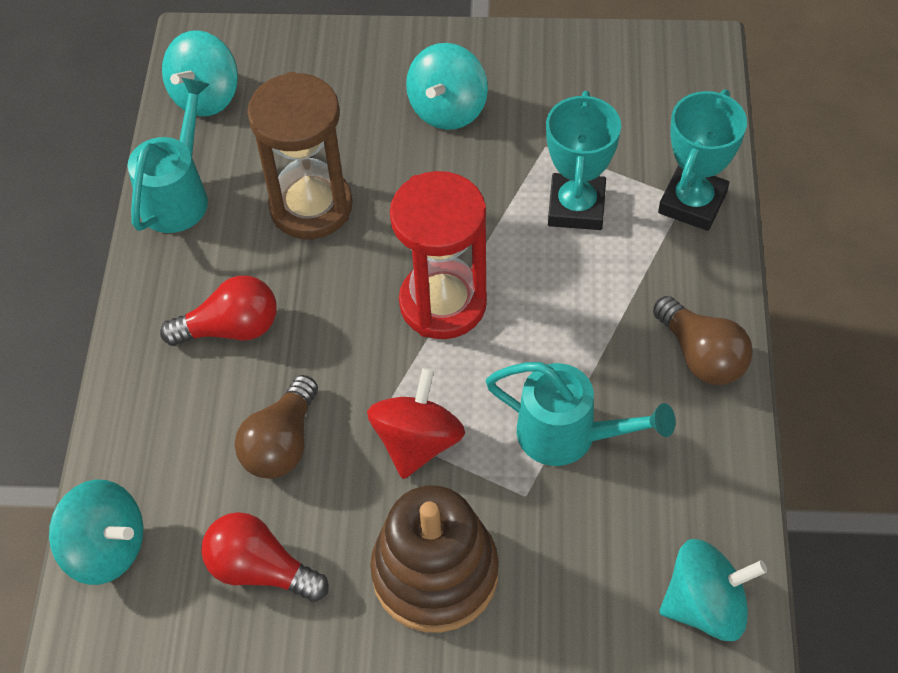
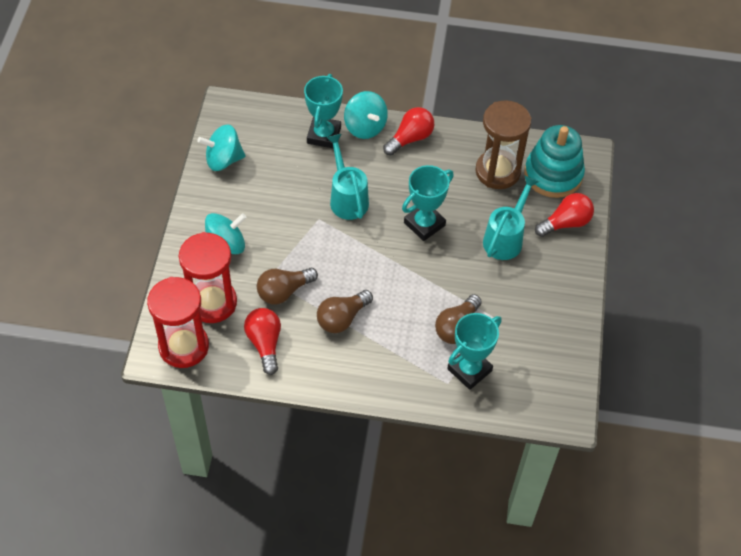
brown light bulb: 2 -> 3
brown stacking toy: 1 -> 0
red hourglass: 1 -> 2
red light bulb: 2 -> 3
red spinning top: 1 -> 0
turquoise spinning top: 4 -> 3
turquoise stacking toy: 0 -> 1
turquoise trophy: 2 -> 3

